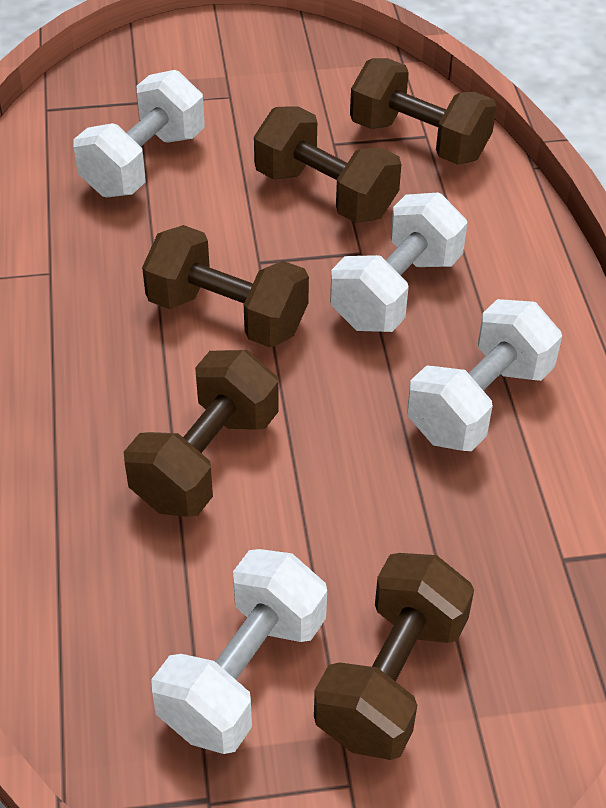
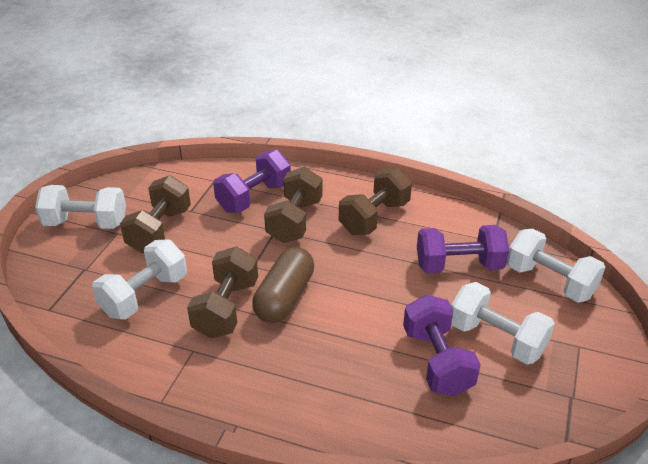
brown capsule: 0 -> 1
brown dumbbell: 5 -> 4
purple dumbbell: 0 -> 3

